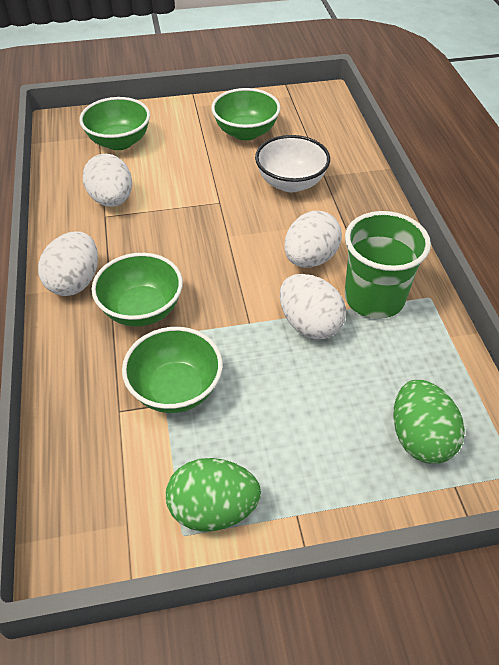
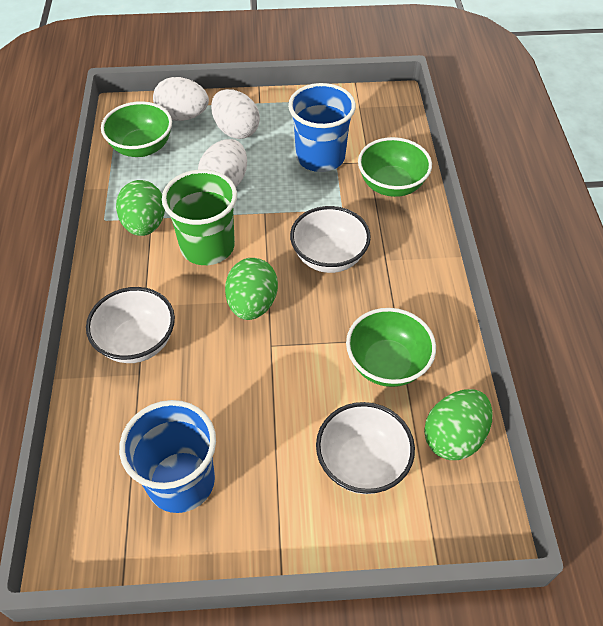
blue cup: 0 -> 2
green bowl: 4 -> 3
green egg: 2 -> 3
white bowl: 1 -> 3
white egg: 4 -> 3

